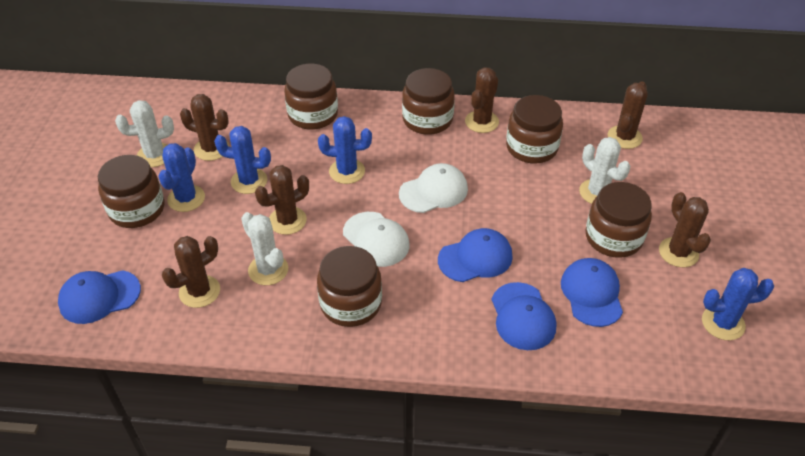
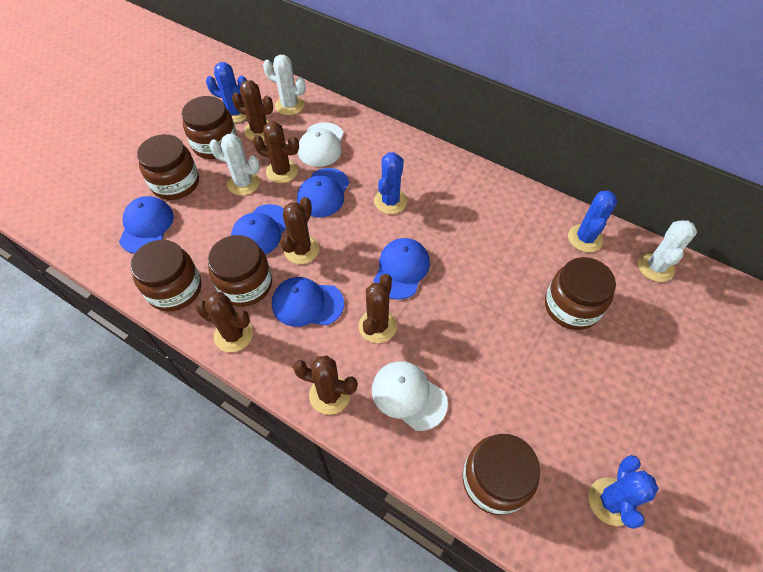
blue cap: 4 -> 5

